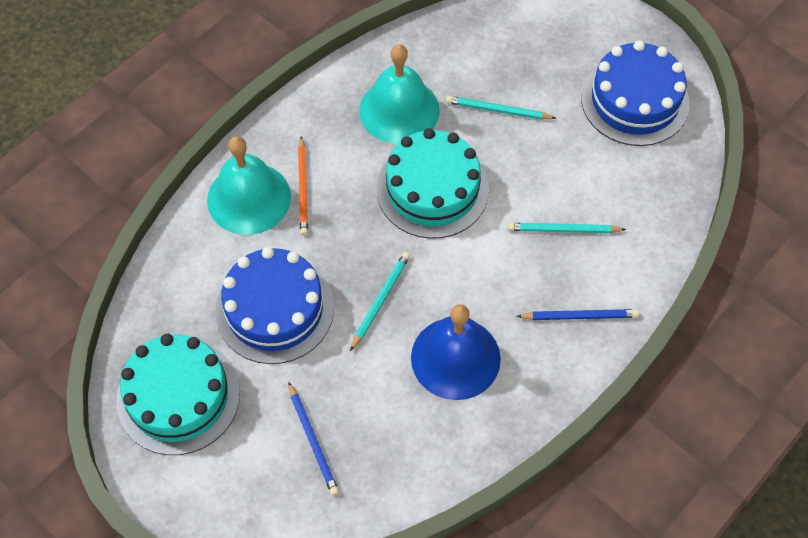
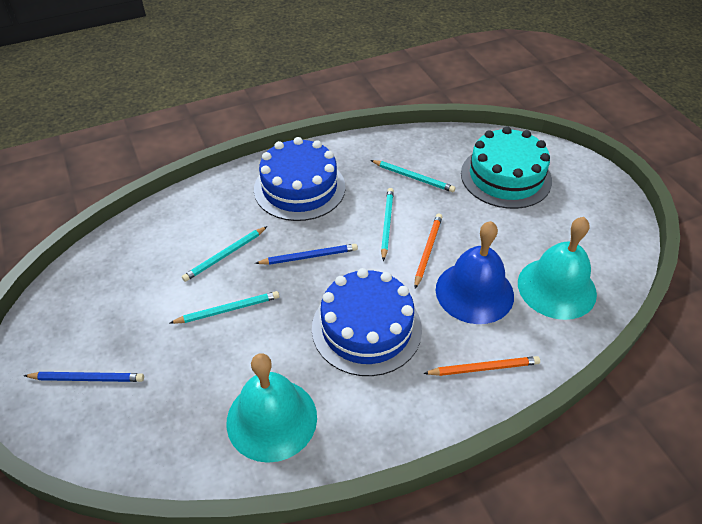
orange pencil: 1 -> 2
turquoise cake: 2 -> 1
turquoise pencil: 3 -> 4

